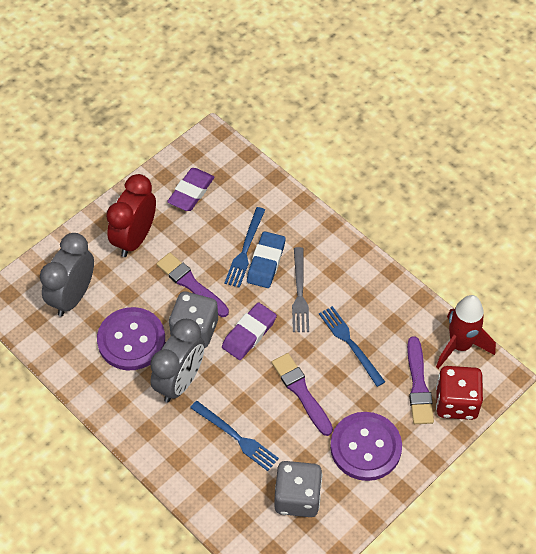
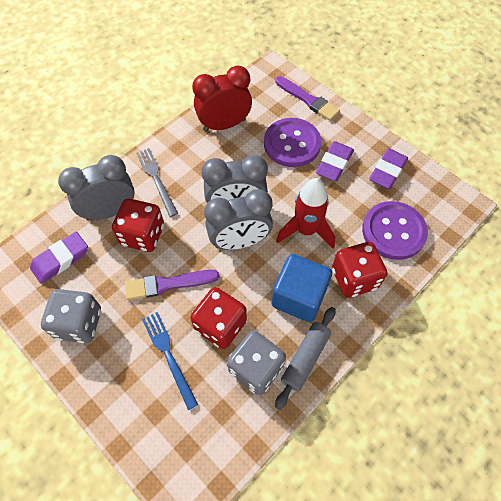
blue cube: 0 -> 1
blue eraser: 1 -> 0
blue fork: 3 -> 1
grey clock: 2 -> 3
grey rolling pin: 0 -> 1
purple brush: 3 -> 2
purple eraser: 2 -> 3
red dice: 1 -> 3

